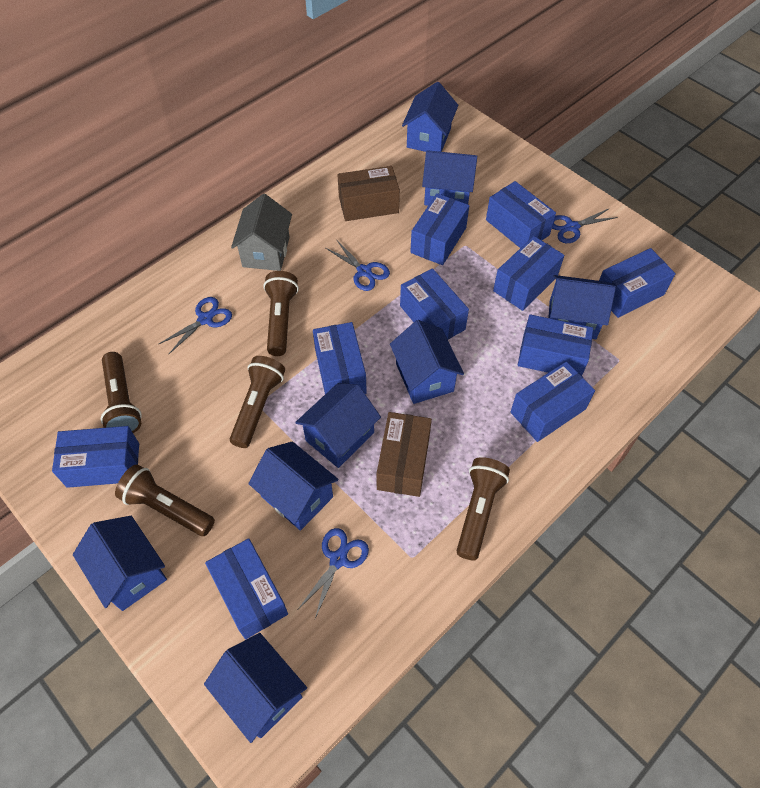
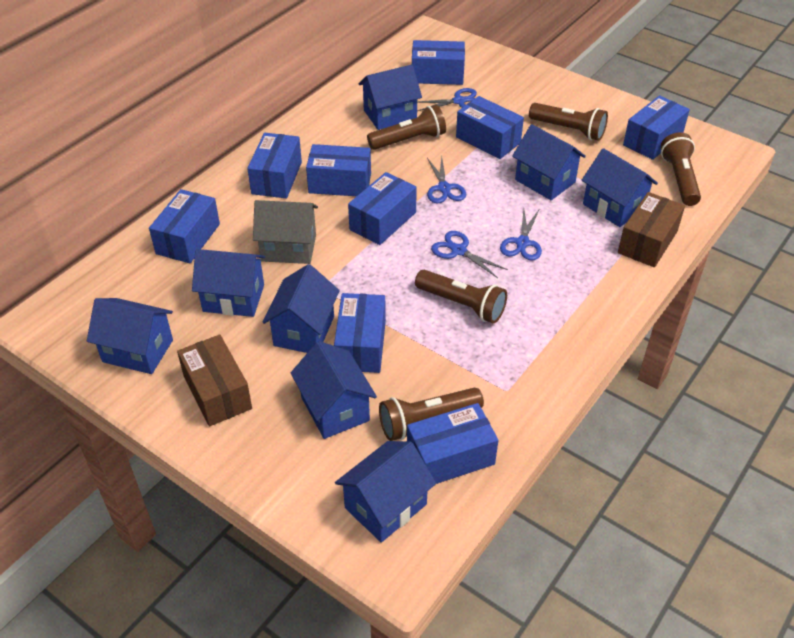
blue box: 10 -> 9

